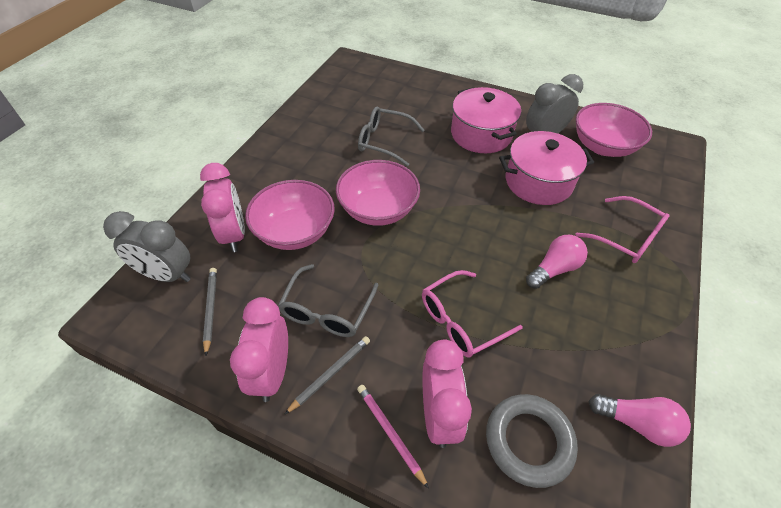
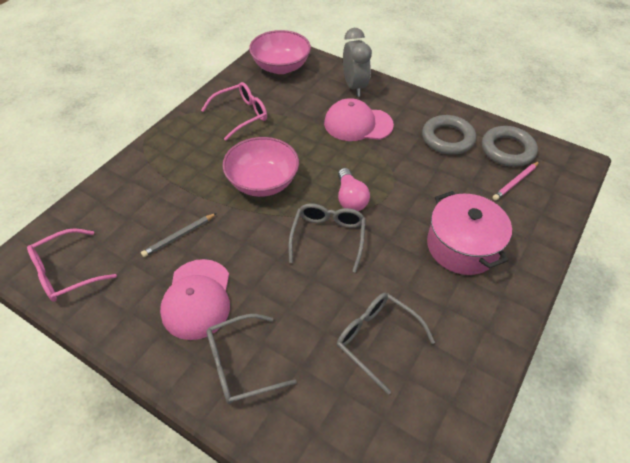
grey clock: 2 -> 1
grey glasses: 2 -> 3
grey pencil: 2 -> 1
grey ring: 1 -> 2
pink bowl: 3 -> 2
pink cap: 0 -> 2
pink clock: 3 -> 0
pink light bulb: 2 -> 1
pink pot: 2 -> 1

